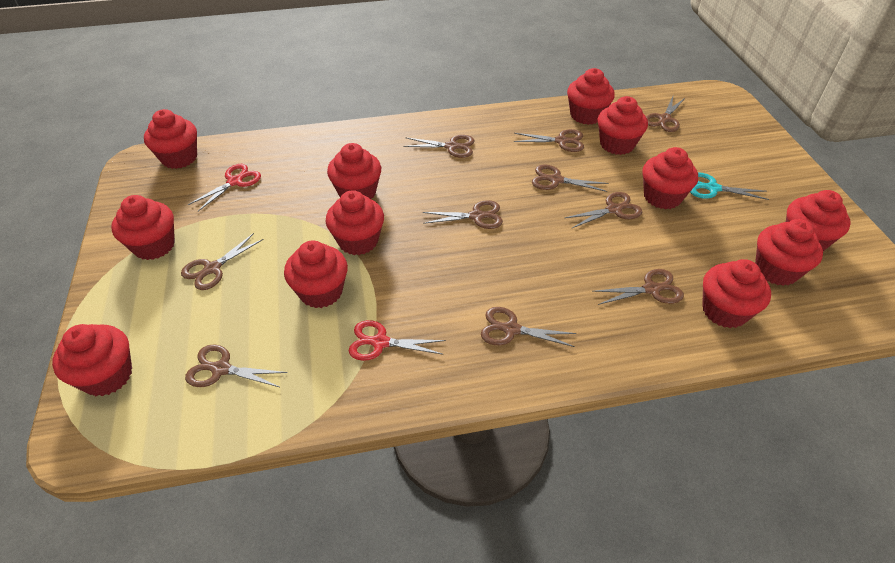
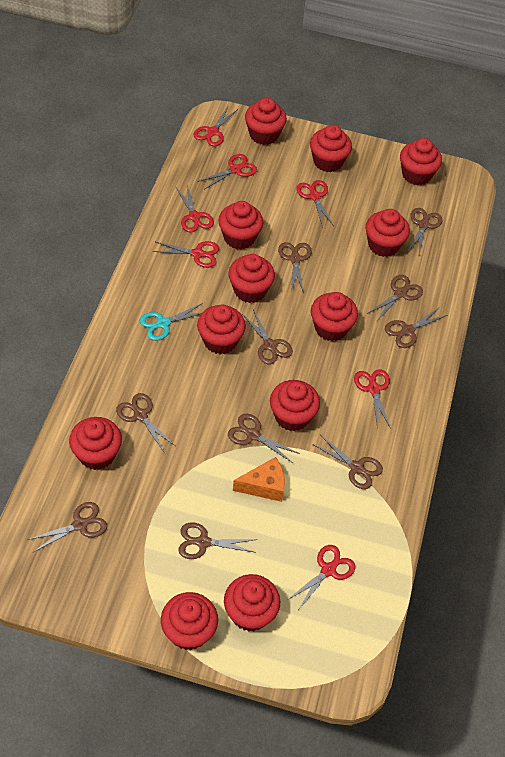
orange cheese: 0 -> 1
red scissors: 2 -> 7

